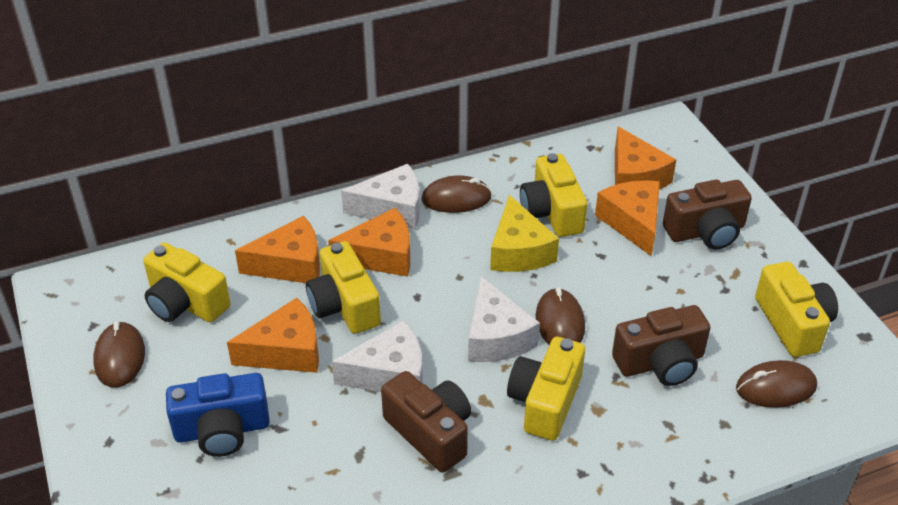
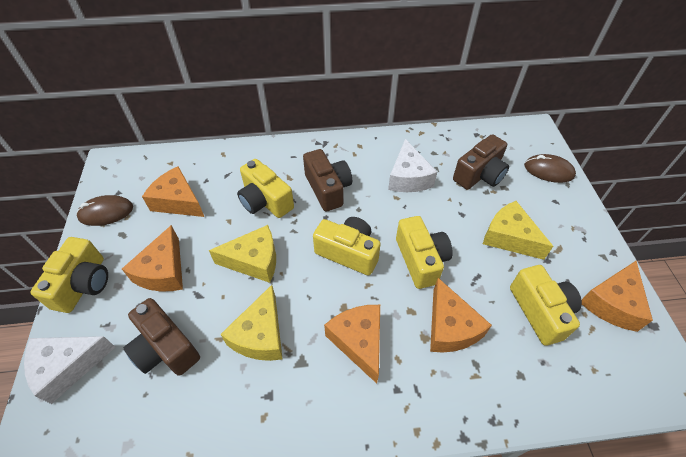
blue camera: 1 -> 0
brown mouse: 4 -> 2
white cheese: 3 -> 2
yellow cheese: 1 -> 3

